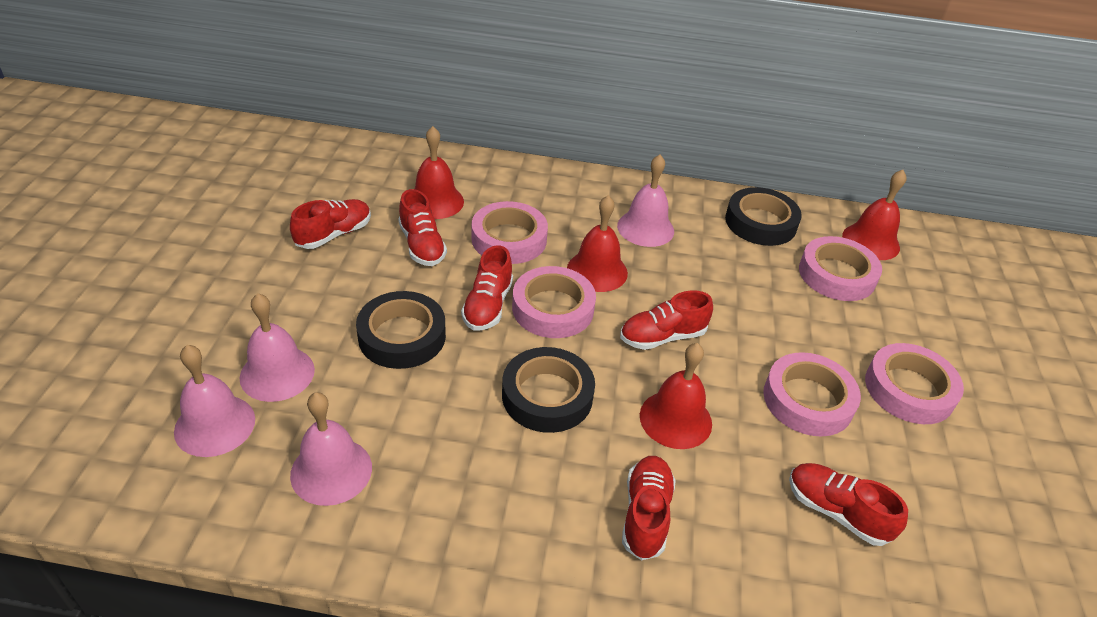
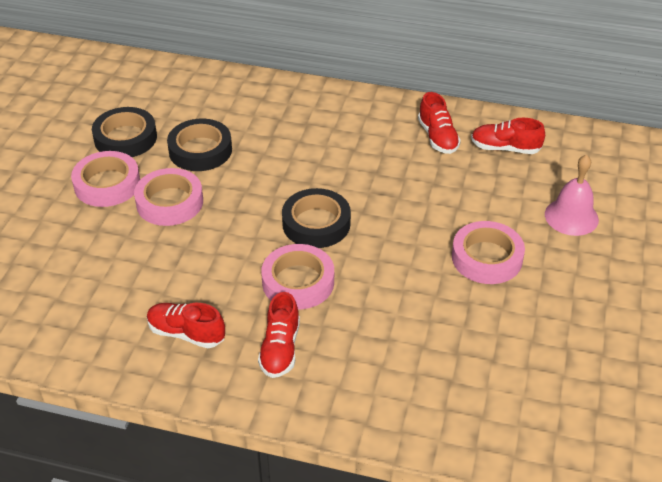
pink bell: 4 -> 1
pink tape: 5 -> 4
red bell: 4 -> 0
red shoe: 6 -> 4

